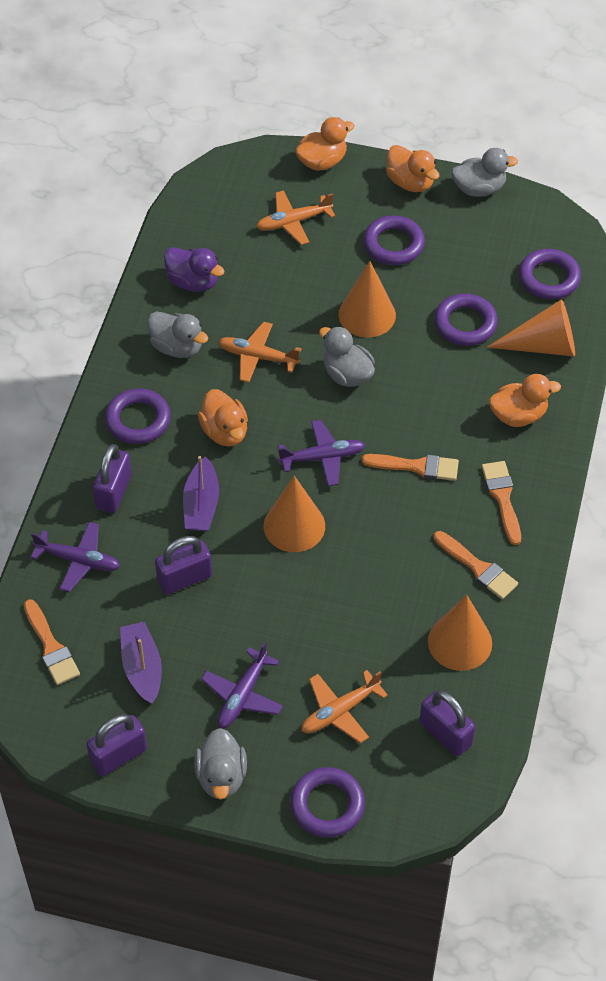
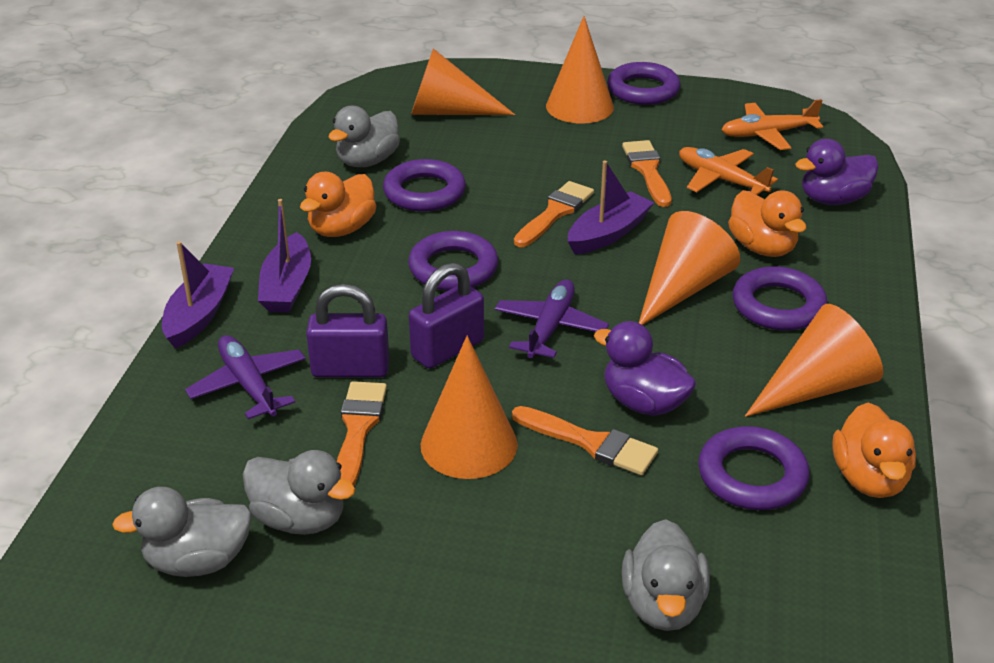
orange cone: 4 -> 5
orange duck: 4 -> 3
orange plane: 3 -> 2
purple boat: 2 -> 3
purple duck: 1 -> 2
purple padlock: 4 -> 2
purple plane: 3 -> 2

